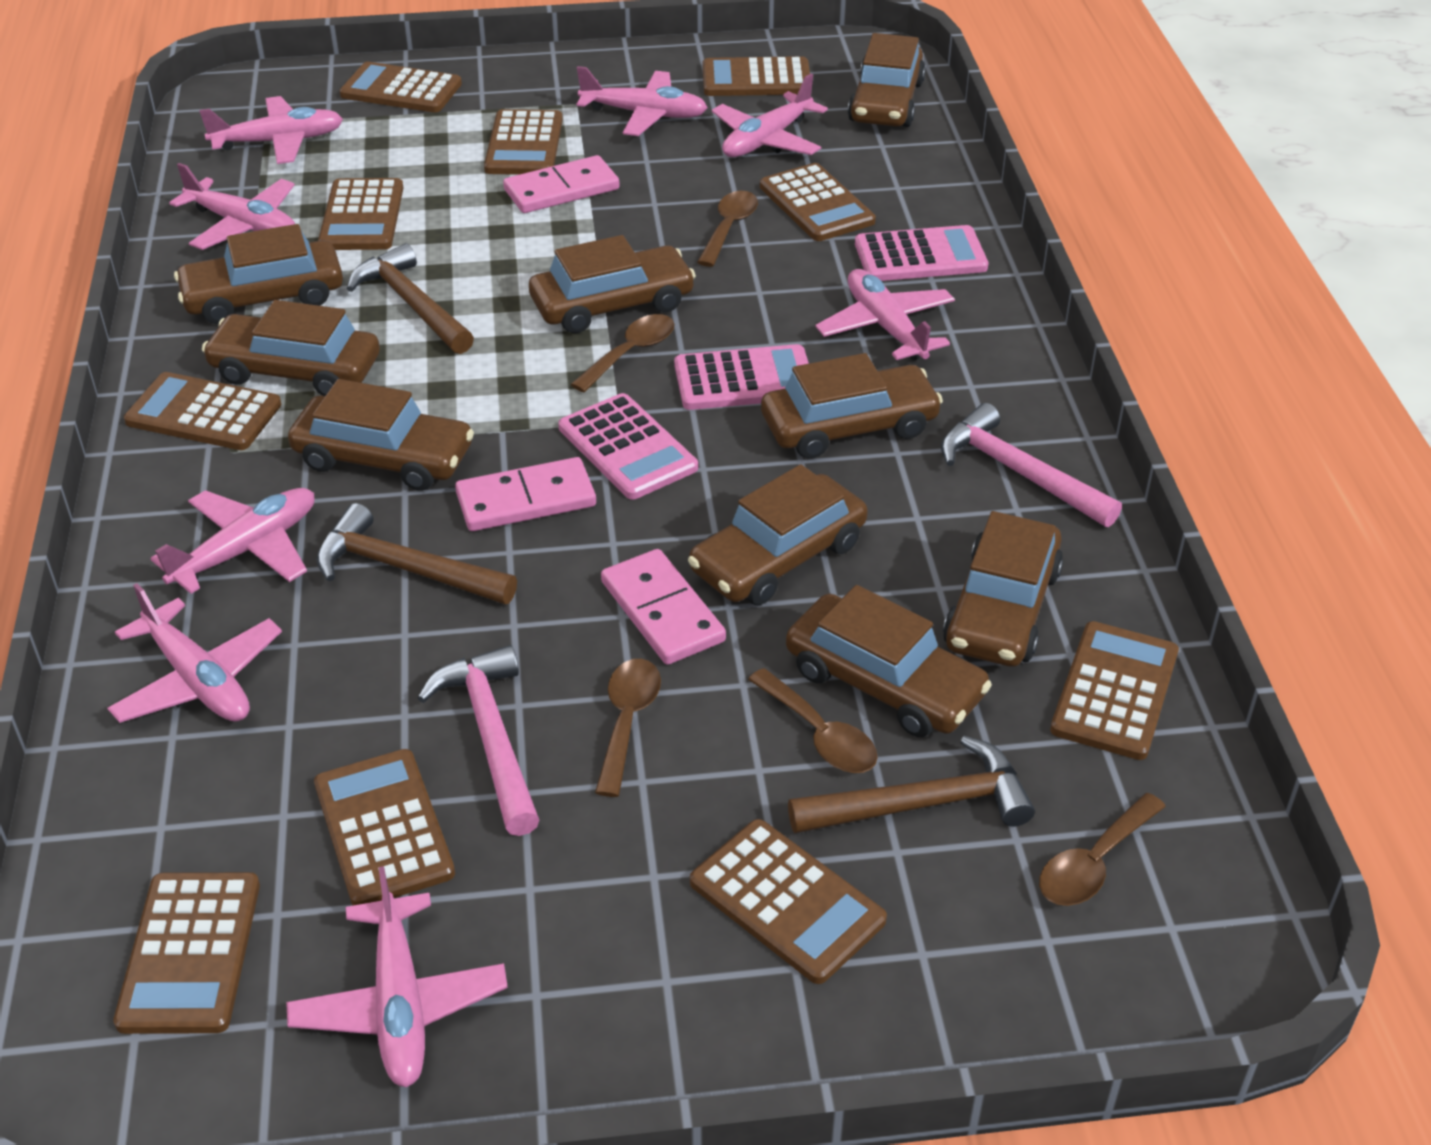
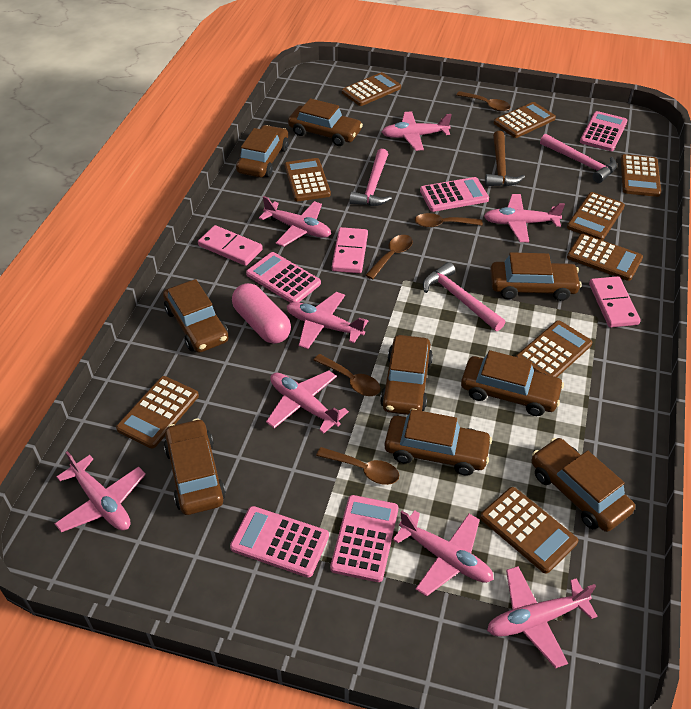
brown calculator: 10 -> 9
brown hammer: 3 -> 1
pink calculator: 3 -> 5
pink capsule: 0 -> 1
pink hammer: 2 -> 3

